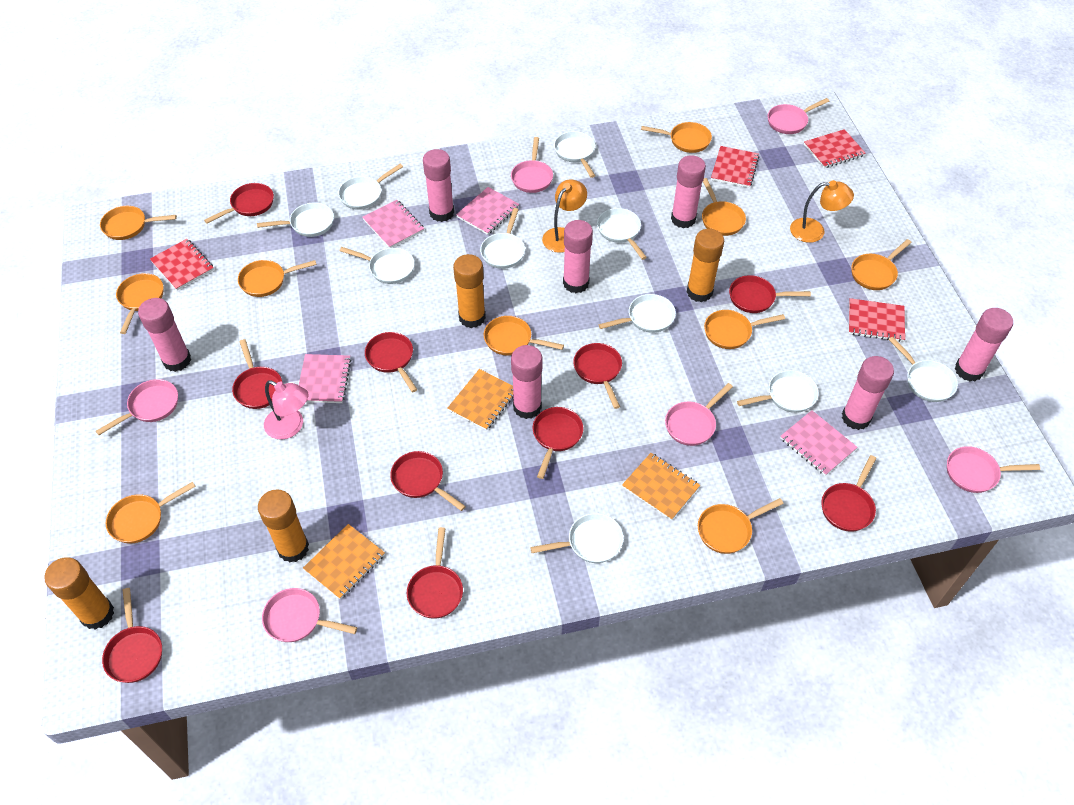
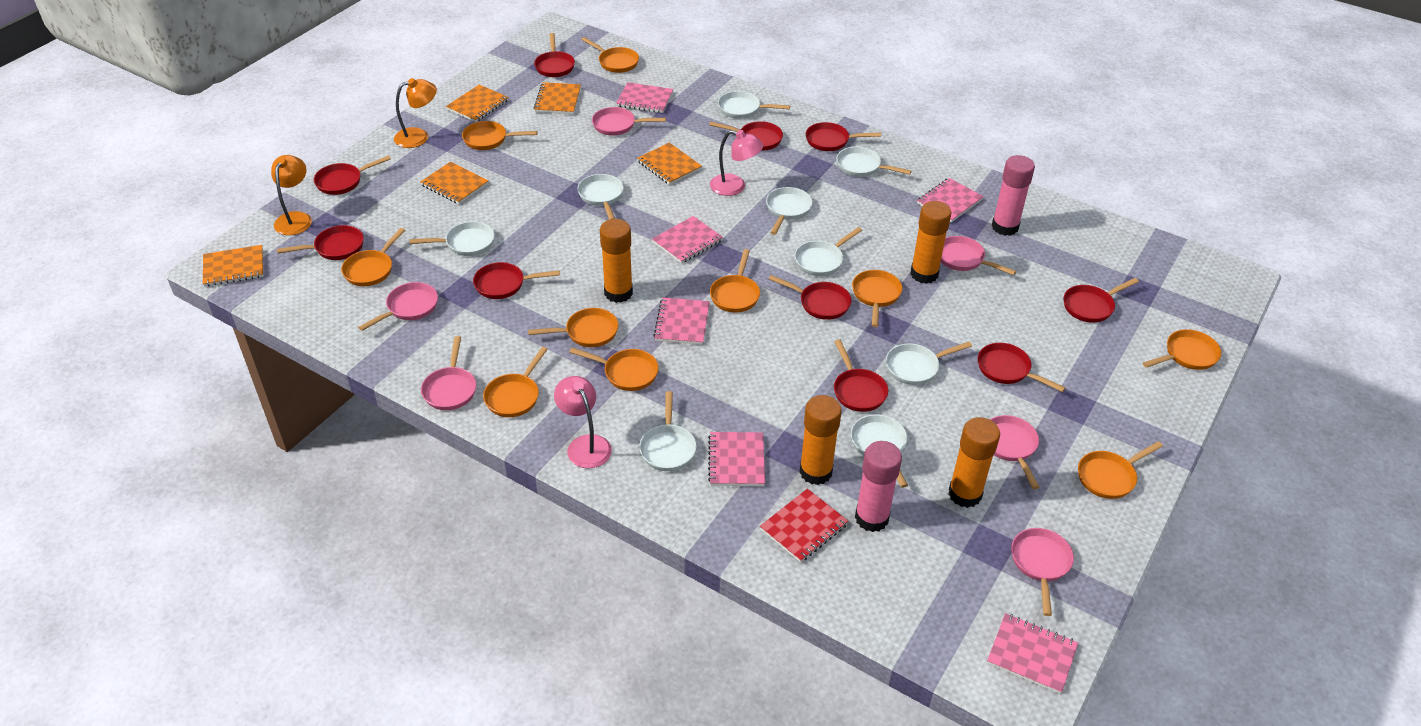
orange notebook: 3 -> 5
pink glue stick: 7 -> 2
pink lamp: 1 -> 2
pink notebook: 4 -> 6
red notebook: 4 -> 1
white pan: 10 -> 9

